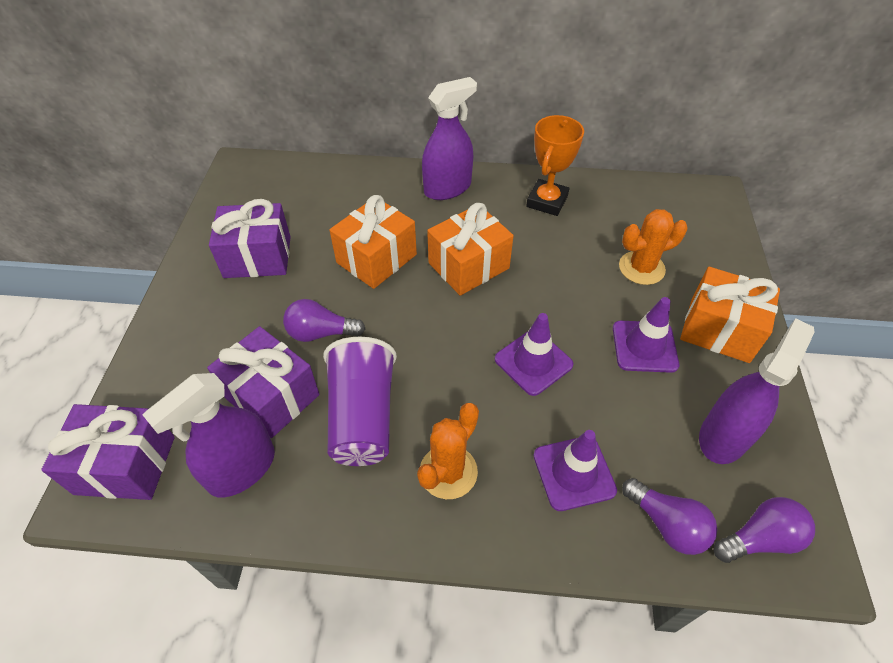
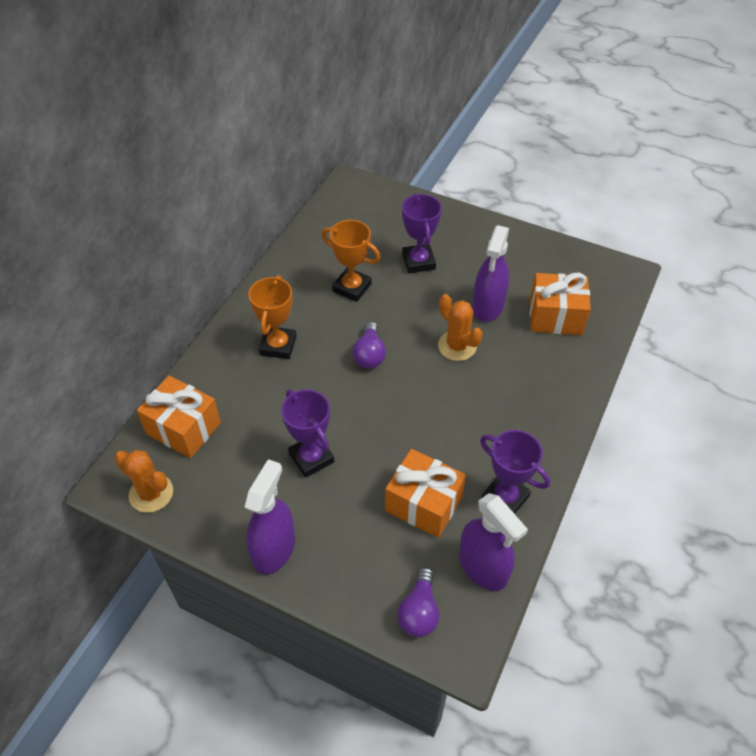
orange trophy: 1 -> 2
purple cup: 1 -> 0
purple gift: 3 -> 0
purple light bulb: 3 -> 2
purple traffic cone: 3 -> 0
purple trophy: 0 -> 3

